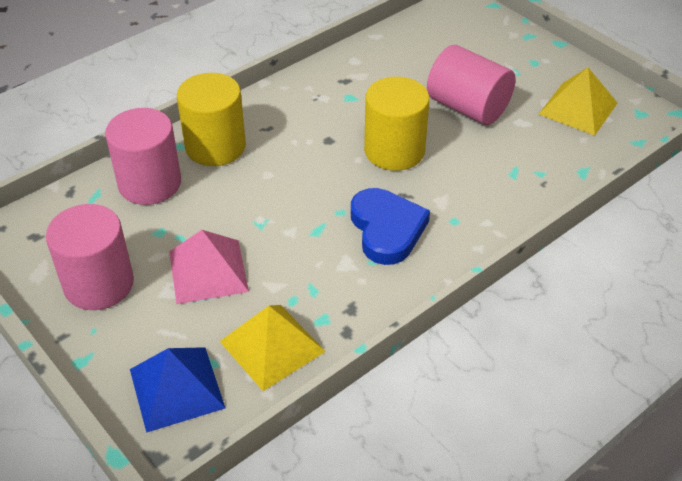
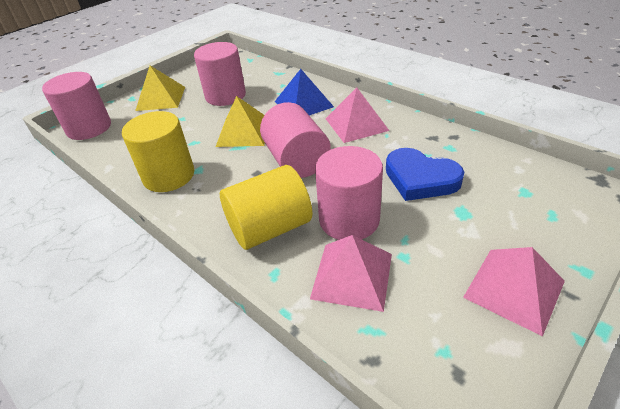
pink cylinder: 3 -> 4
pink pyramid: 1 -> 3

